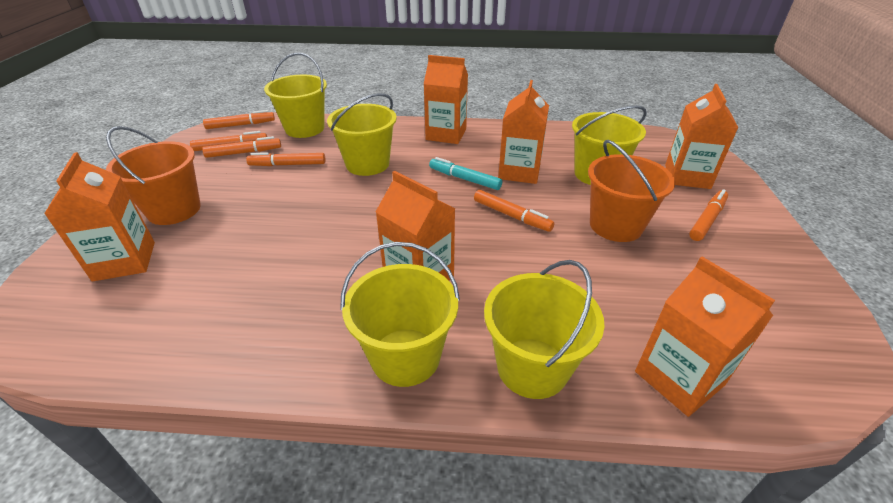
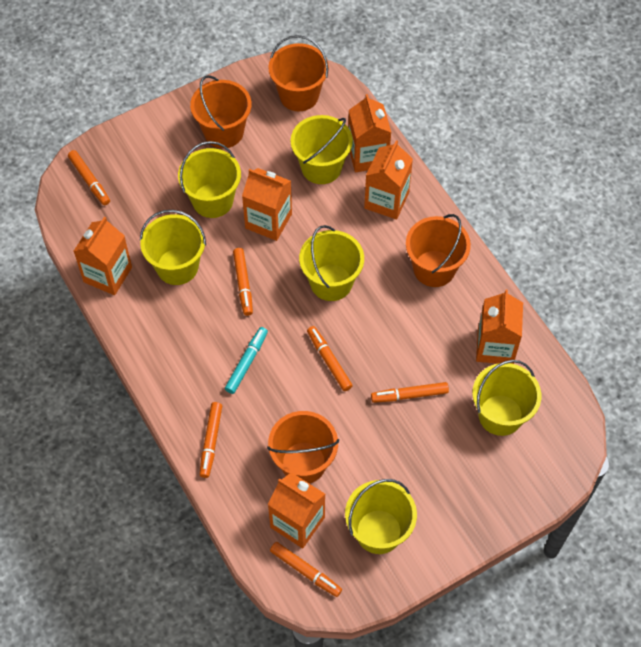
orange bucket: 2 -> 4
yellow bucket: 5 -> 6

